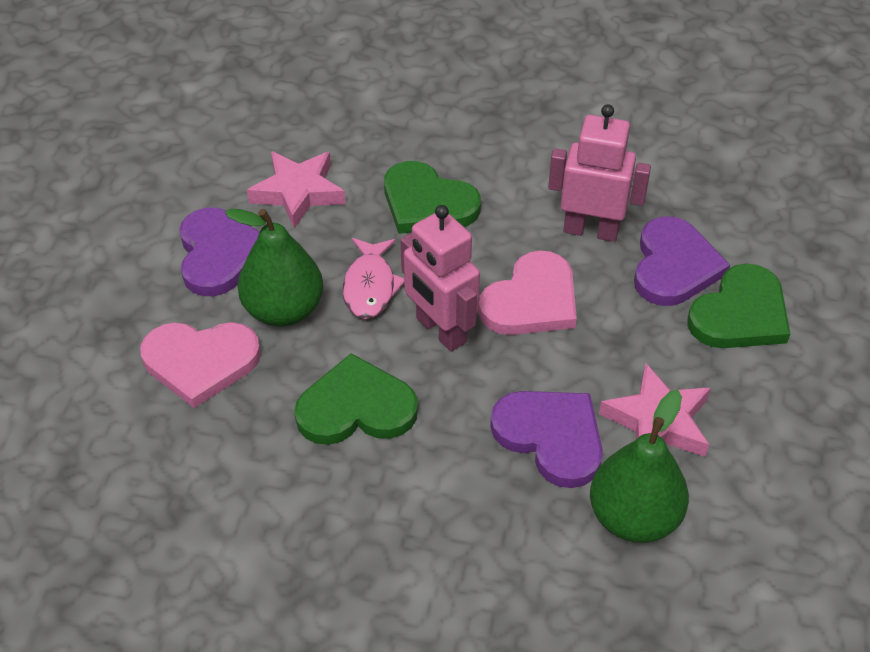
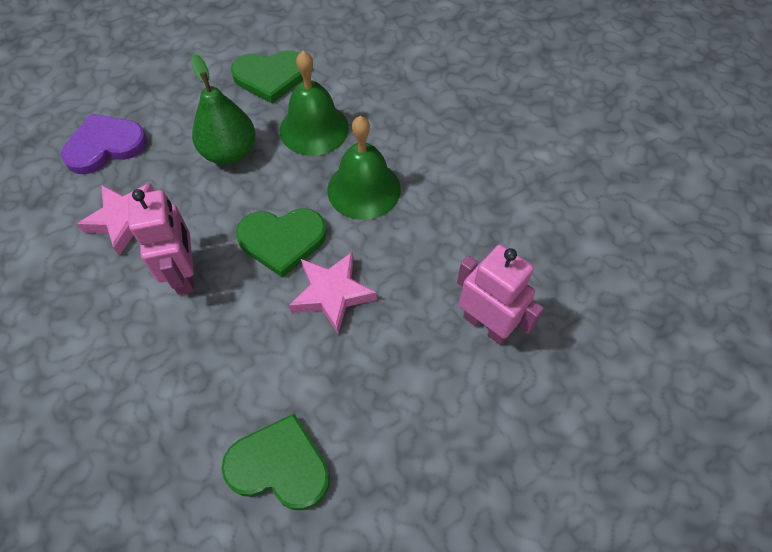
green bell: 0 -> 2
green pear: 2 -> 1
pink fish: 1 -> 0
pink heart: 2 -> 0
purple heart: 3 -> 1

